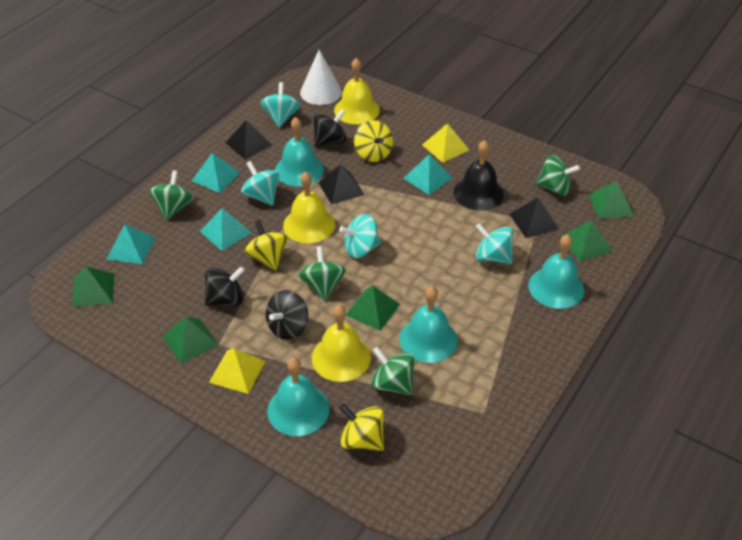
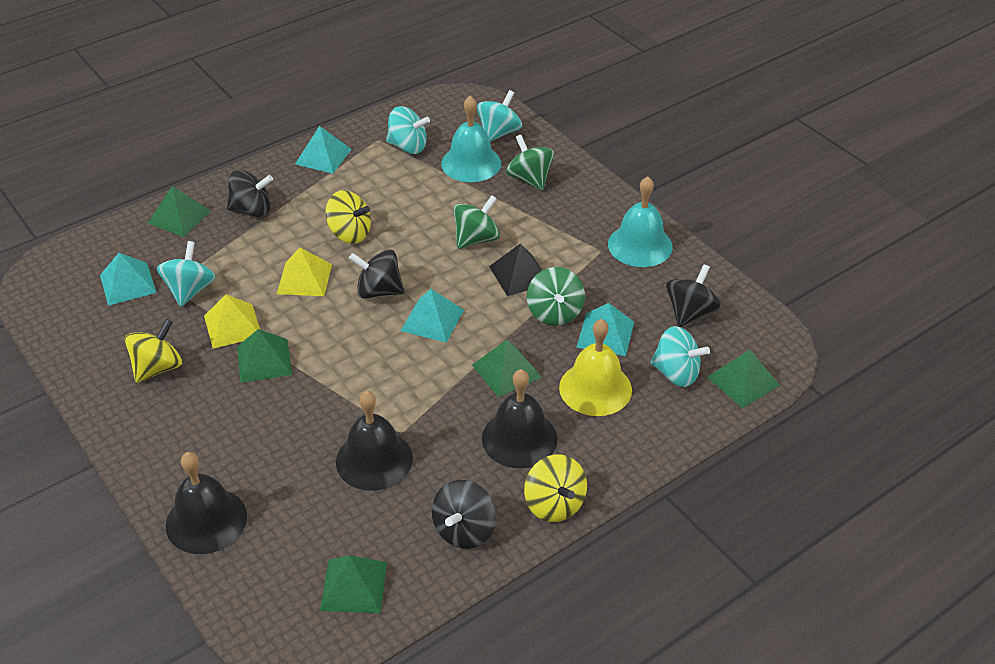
black bell: 1 -> 3
black pyramid: 3 -> 1
black spinning top: 3 -> 4
green spinning top: 4 -> 3
turquoise bell: 4 -> 2
white cone: 1 -> 0
yellow bell: 3 -> 1

